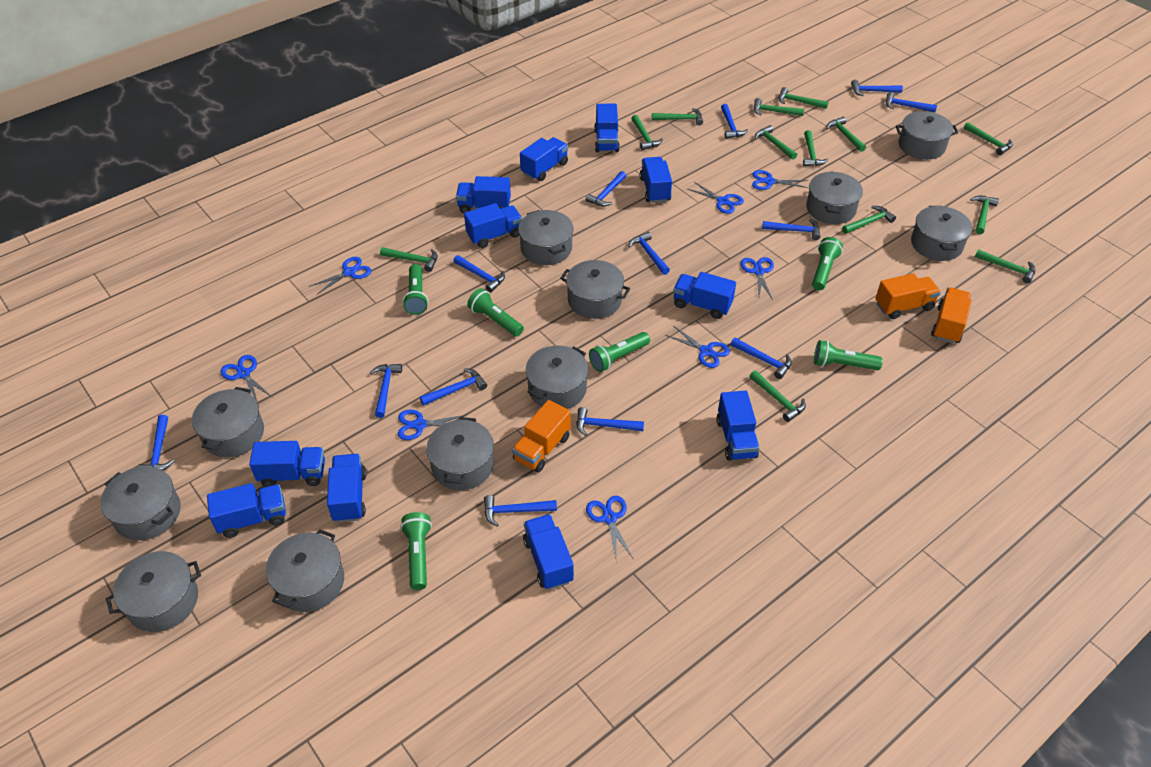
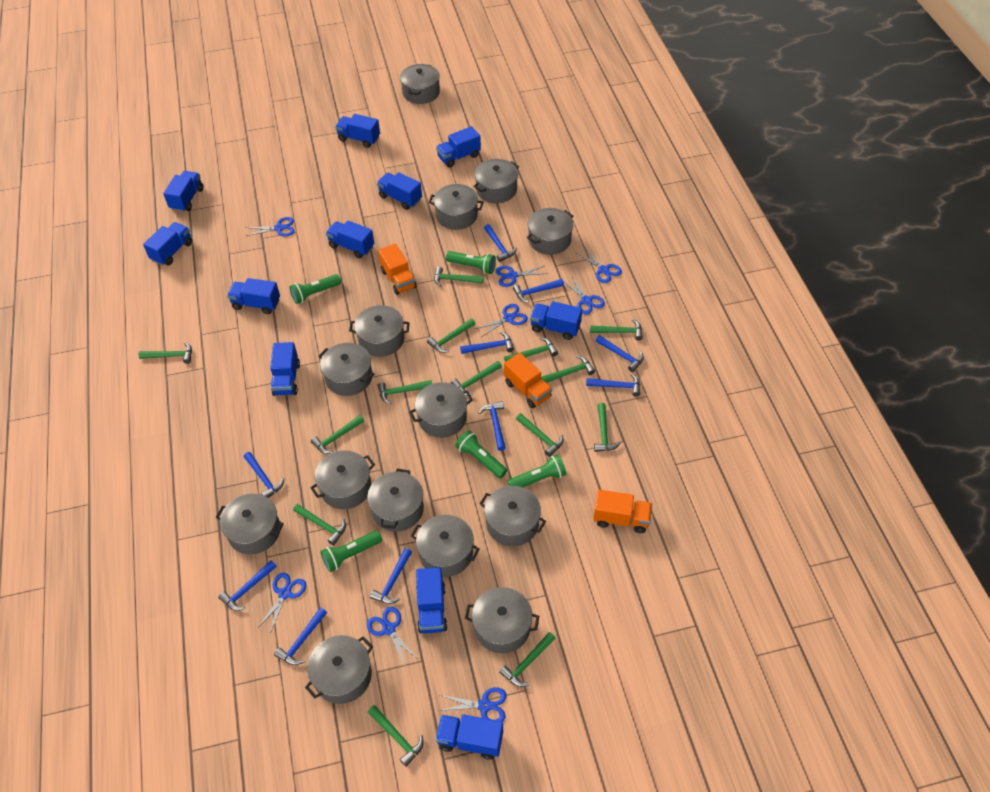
blue hammer: 13 -> 10
green flashlight: 6 -> 5
green hammer: 13 -> 14
grey pot: 11 -> 14

